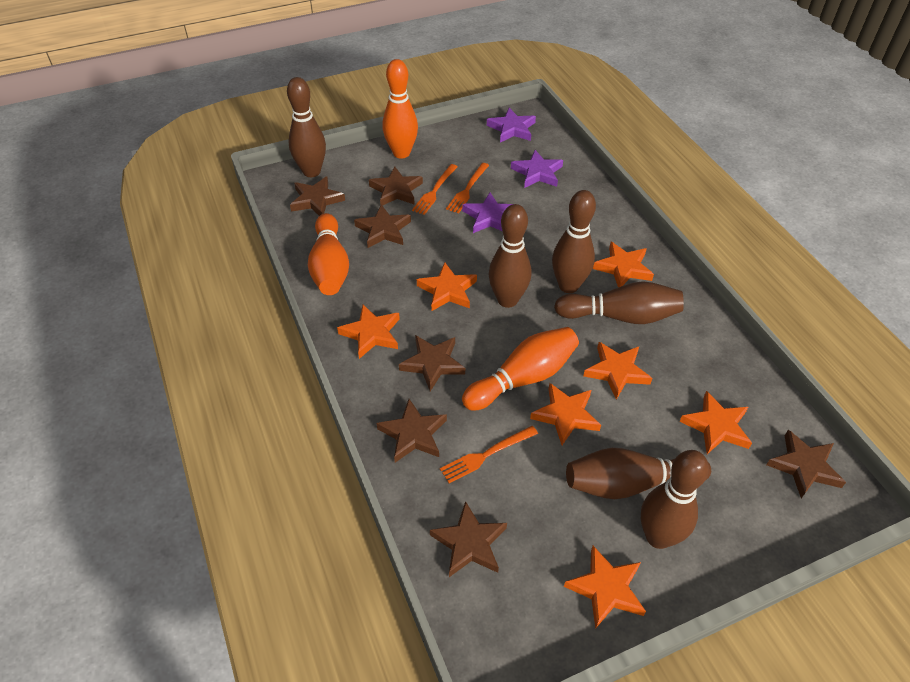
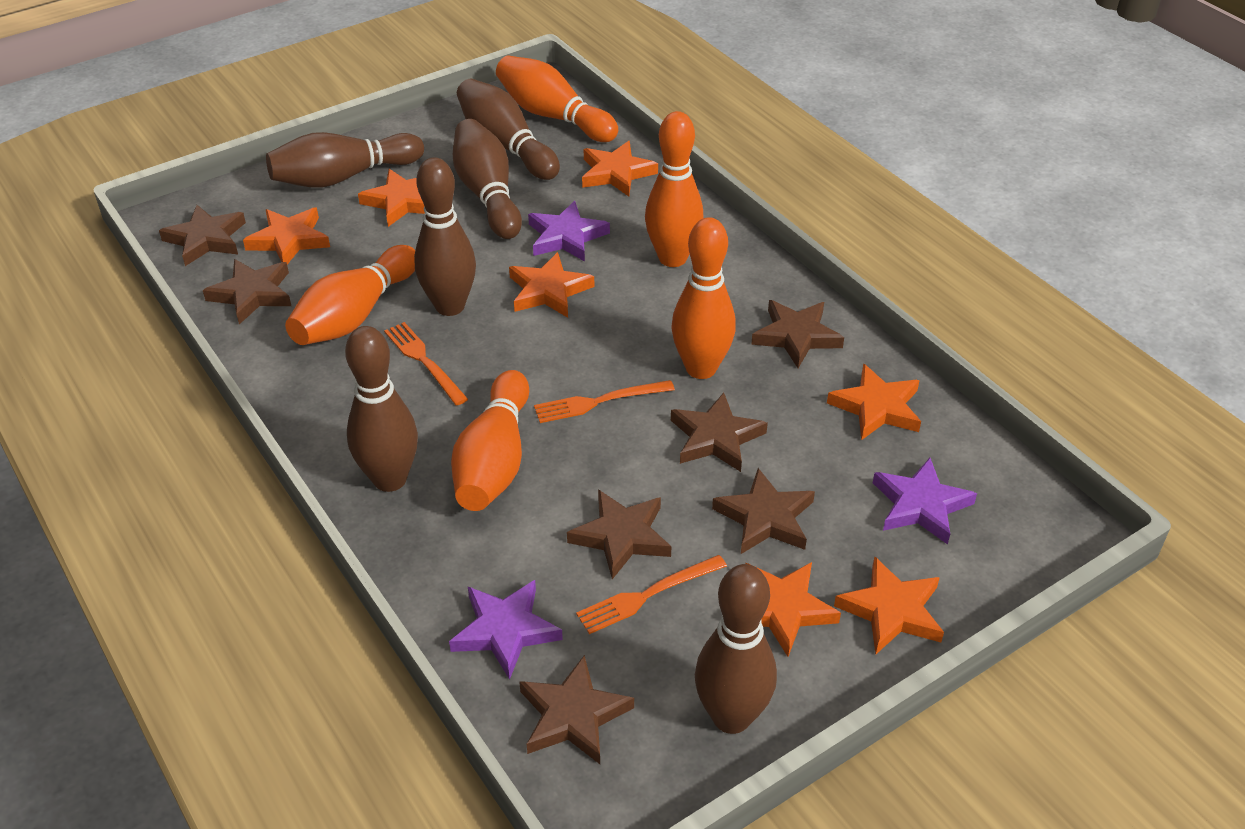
orange bowling pin: 3 -> 5

